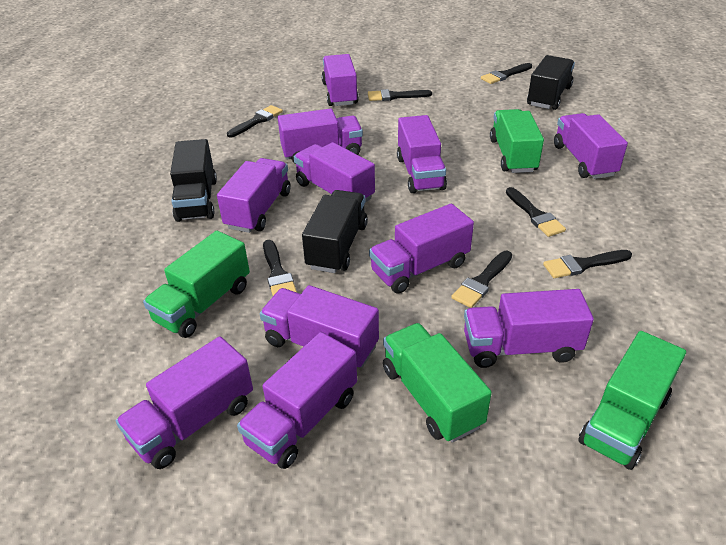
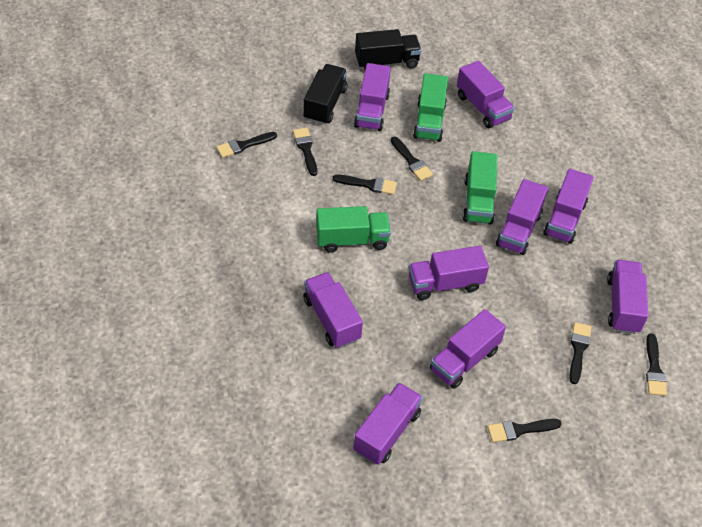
black truck: 3 -> 2
green truck: 4 -> 3
purple truck: 11 -> 9

